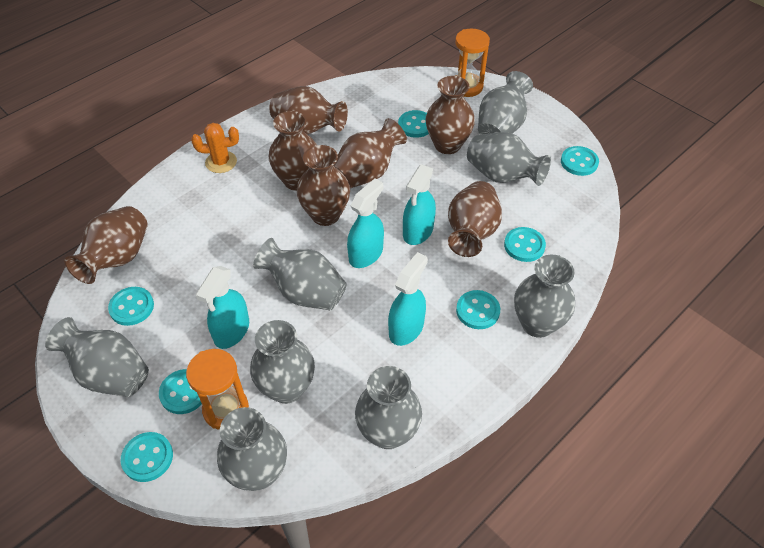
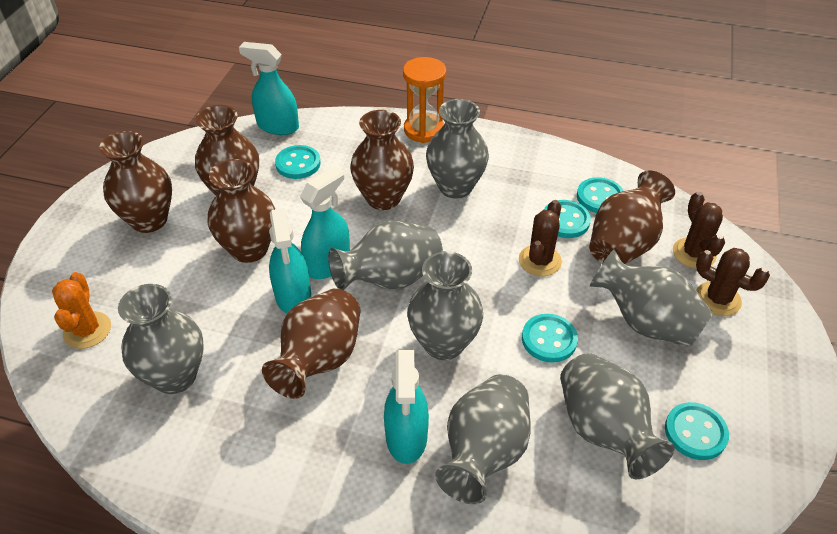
brown cactus: 0 -> 3
brown vase: 7 -> 6
grey vase: 8 -> 7
orange hourglass: 2 -> 1
turquoise button: 7 -> 5

